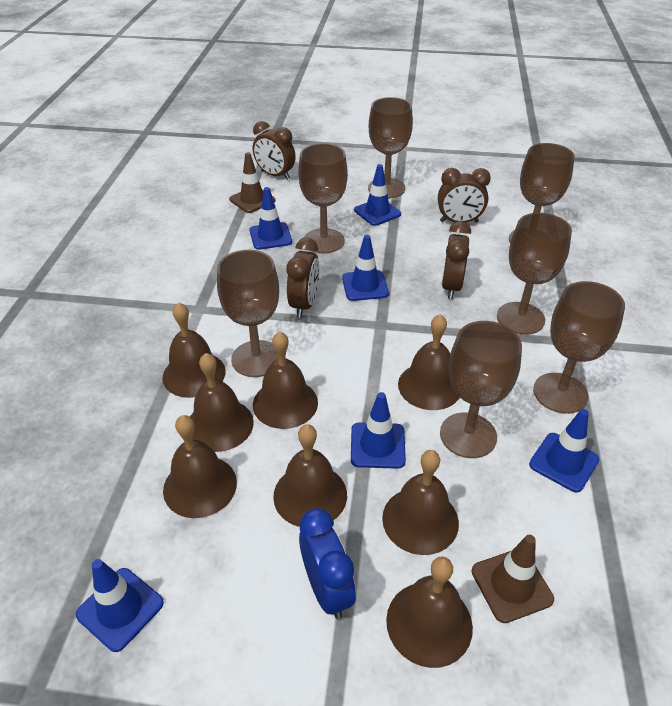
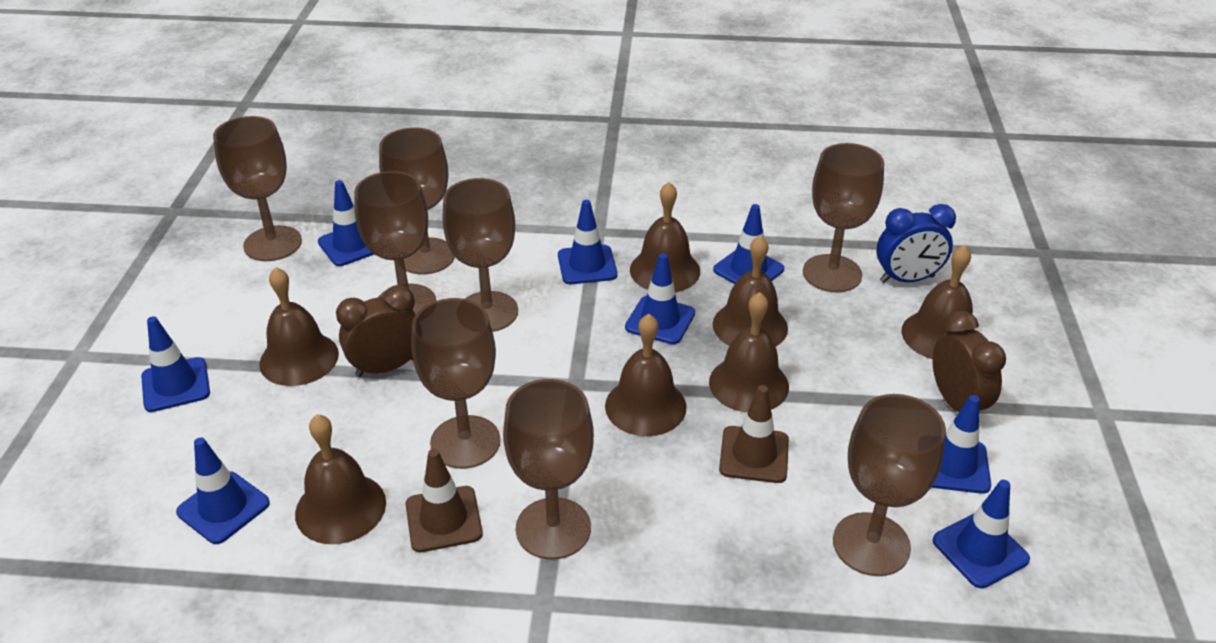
blue traffic cone: 6 -> 8
brown bell: 8 -> 7
brown clock: 4 -> 2
brown goblet: 7 -> 8

